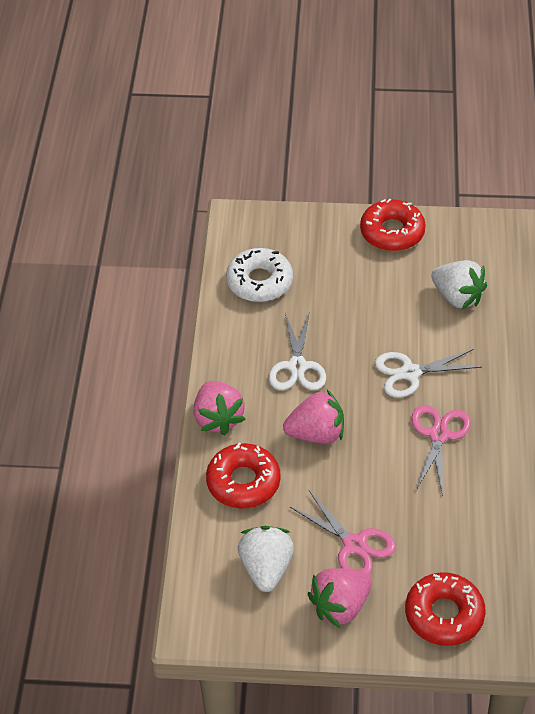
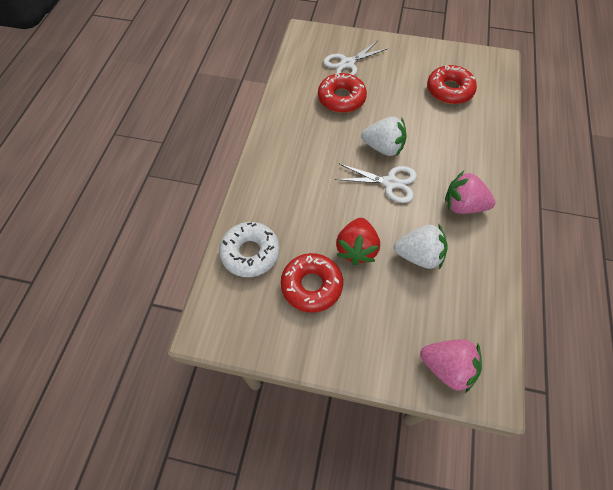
pink scissors: 2 -> 0
pink strawberry: 3 -> 2
red strawberry: 0 -> 1

